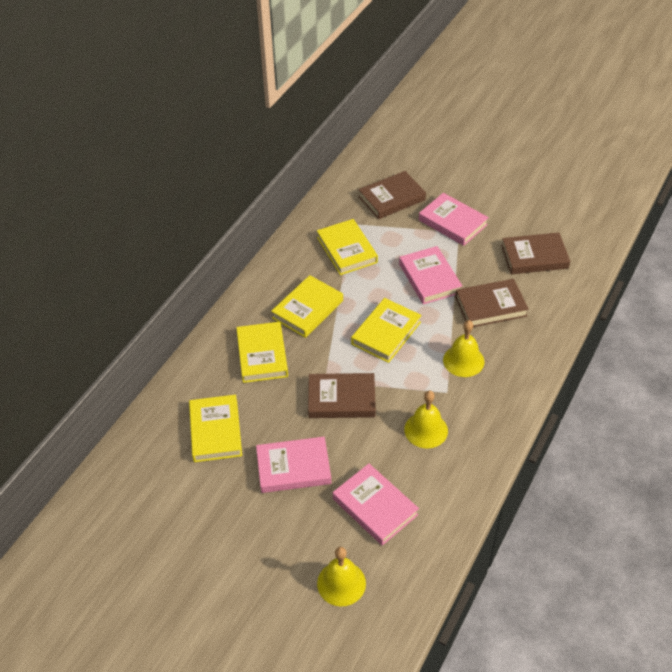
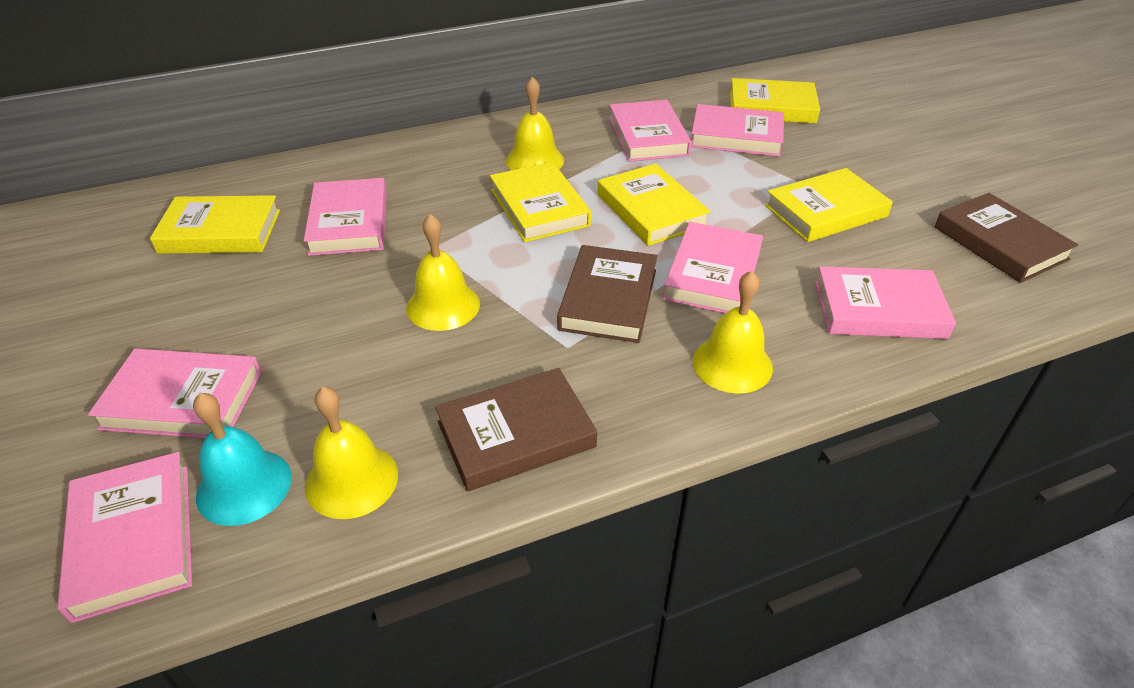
brown book: 4 -> 3
pink book: 4 -> 7
turquoise bell: 0 -> 1
yellow bell: 3 -> 4

